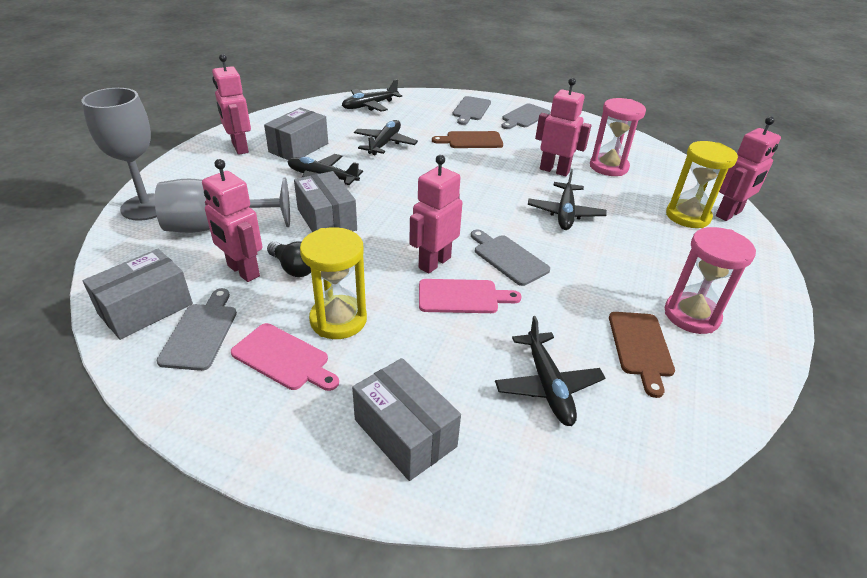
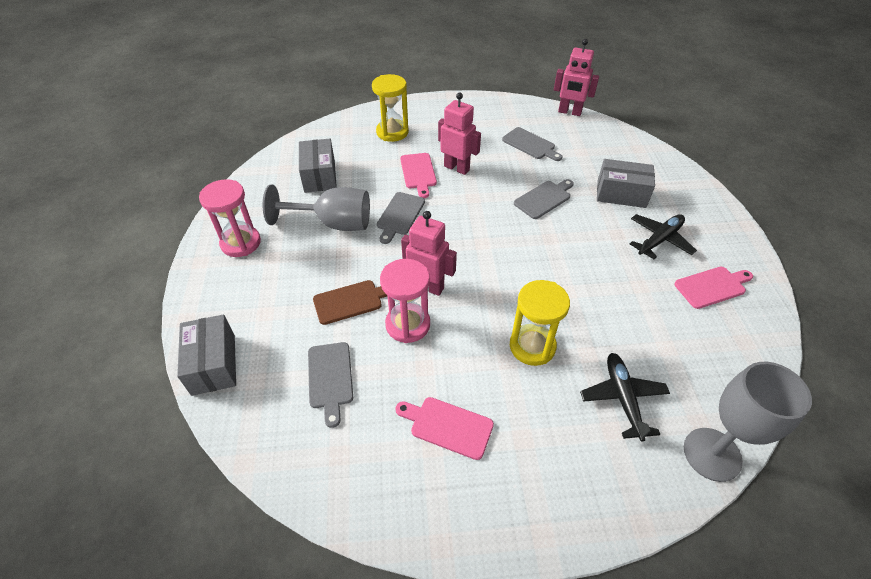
black light bulb: 1 -> 0
black plane: 5 -> 2
brown cutting board: 2 -> 1
grey box: 4 -> 3
pink cutting board: 2 -> 3
pink robot: 5 -> 3

